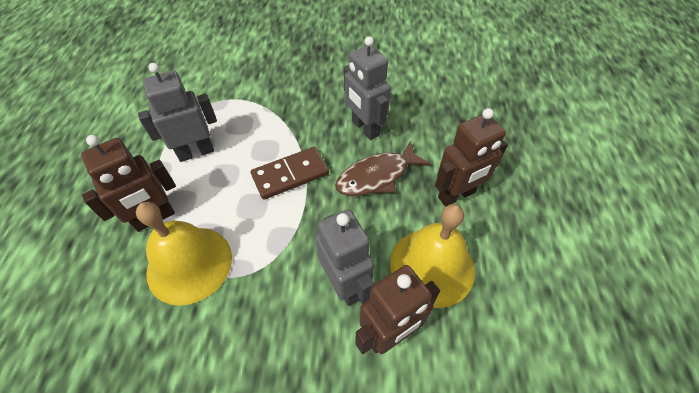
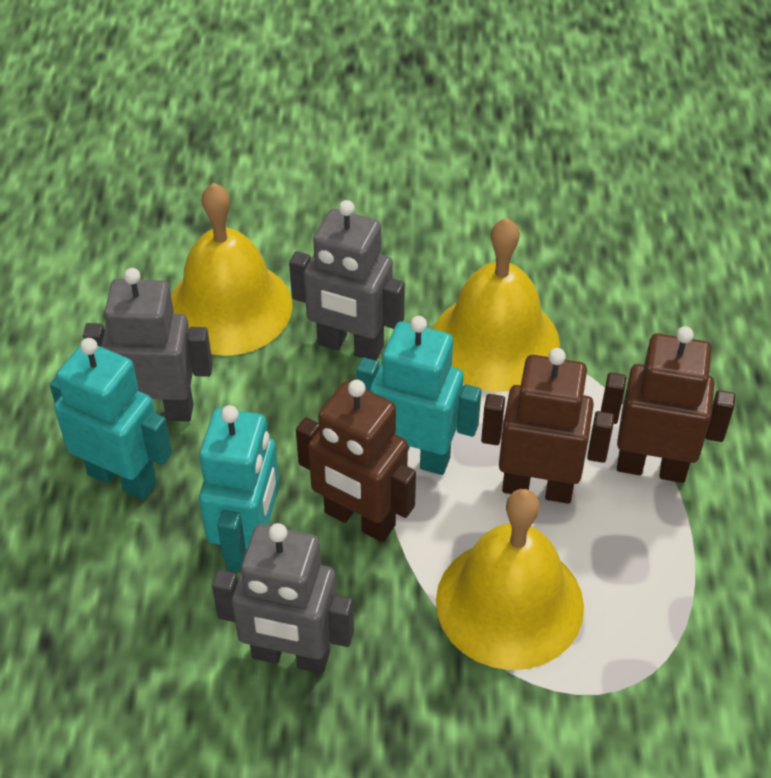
brown domino: 1 -> 0
brown fish: 1 -> 0
turquoise robot: 0 -> 3
yellow bell: 2 -> 3

